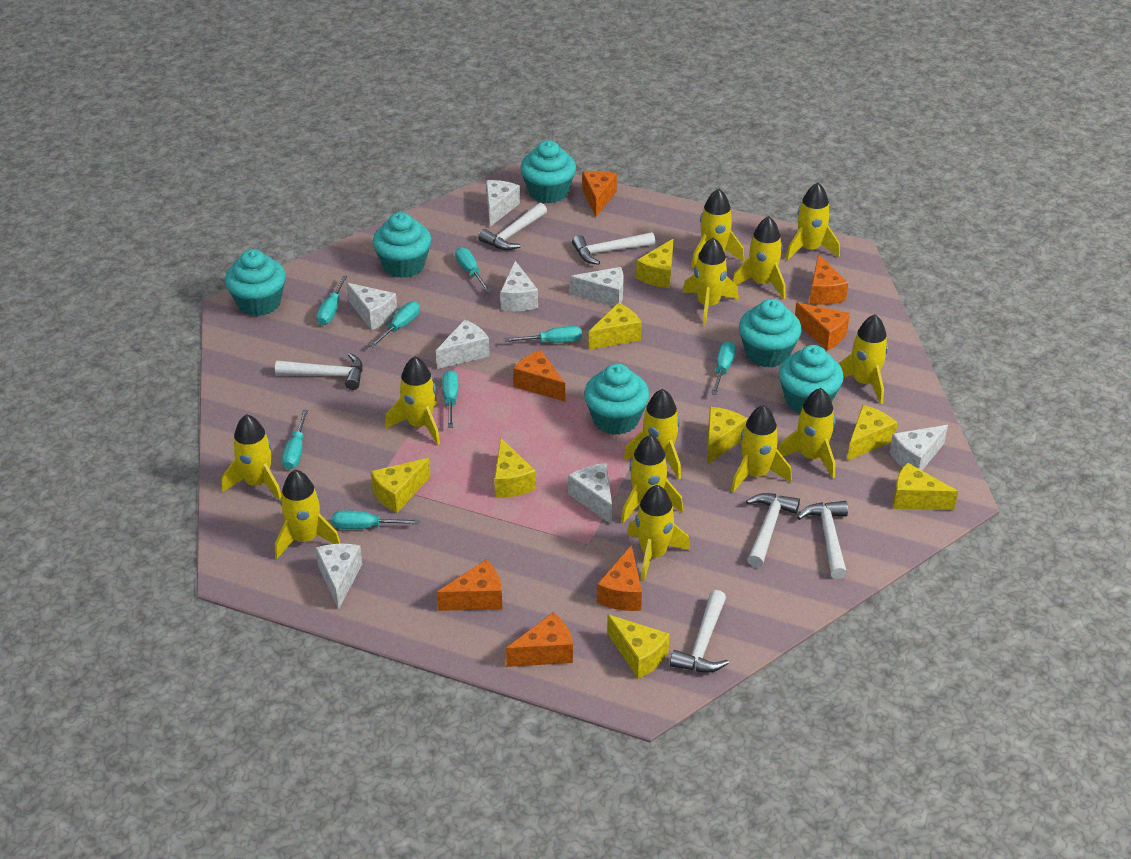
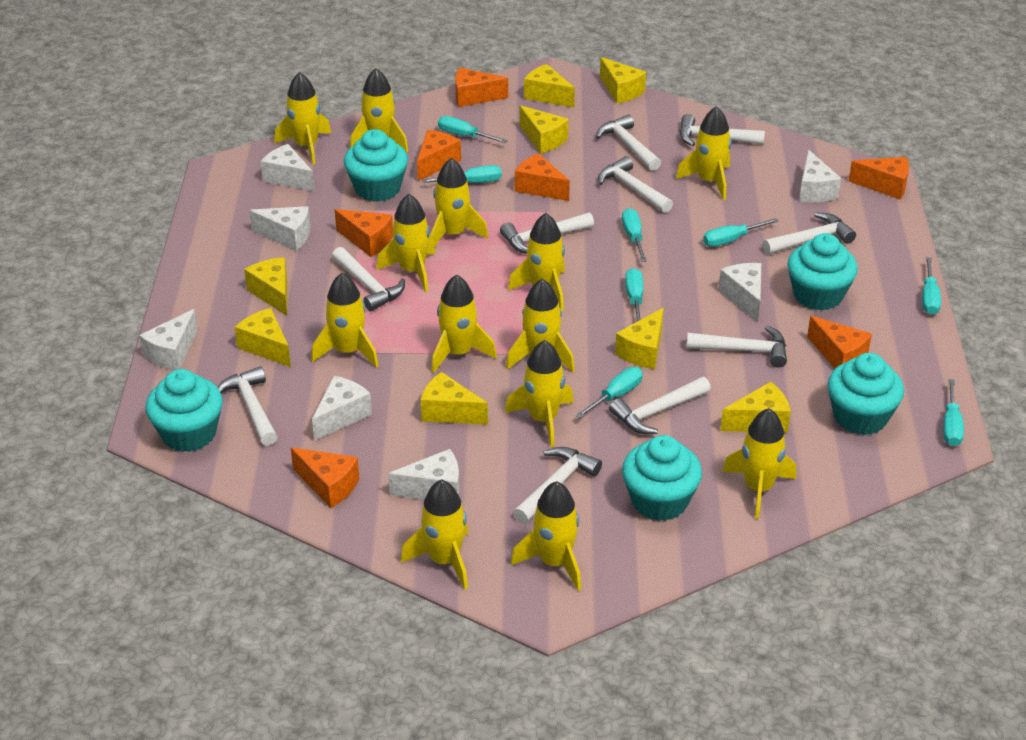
turquoise cupcake: 6 -> 5
white cheese: 8 -> 7
white hammer: 6 -> 10

